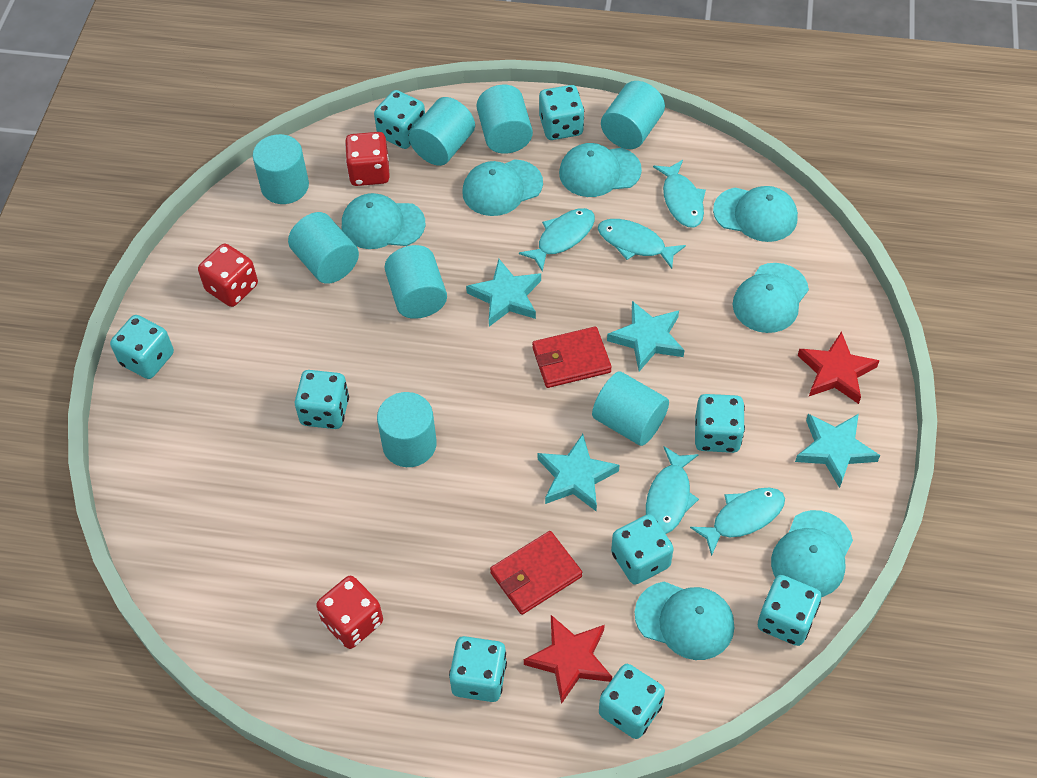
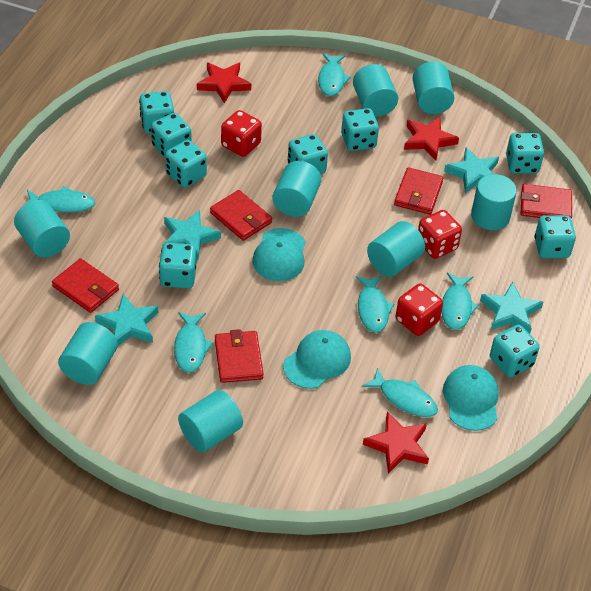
red star: 2 -> 3
red wallet: 2 -> 5
turquoise cap: 7 -> 3
turquoise fish: 5 -> 6

